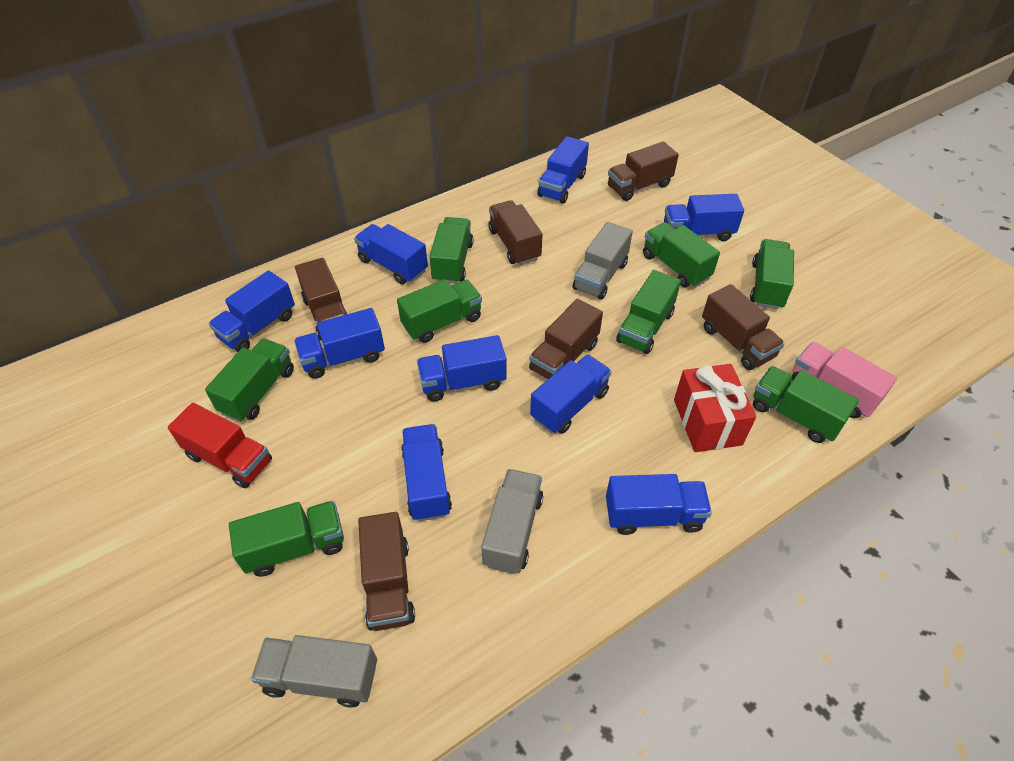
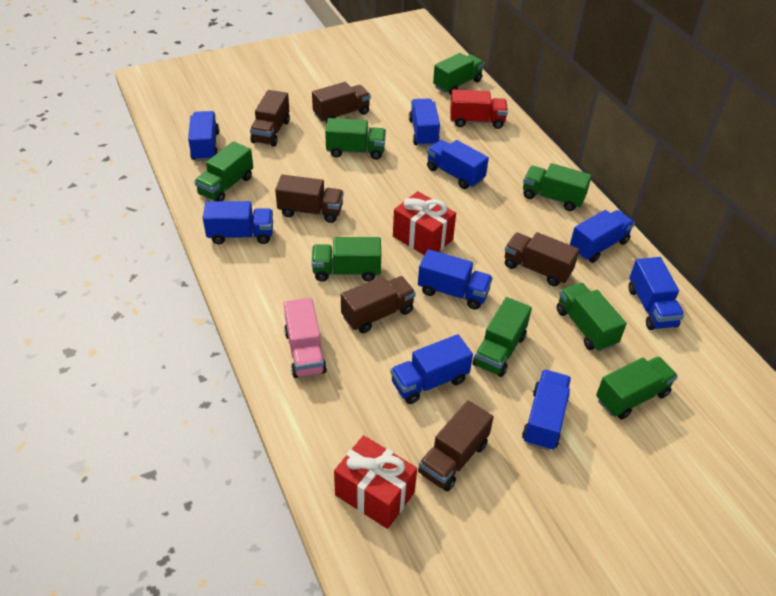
grey truck: 3 -> 0
red gift: 1 -> 2

